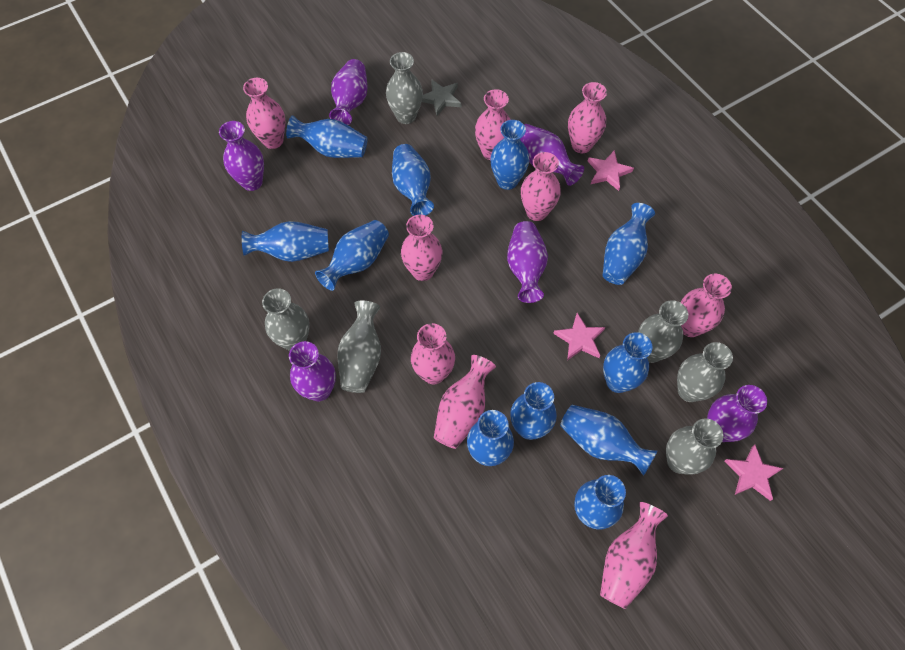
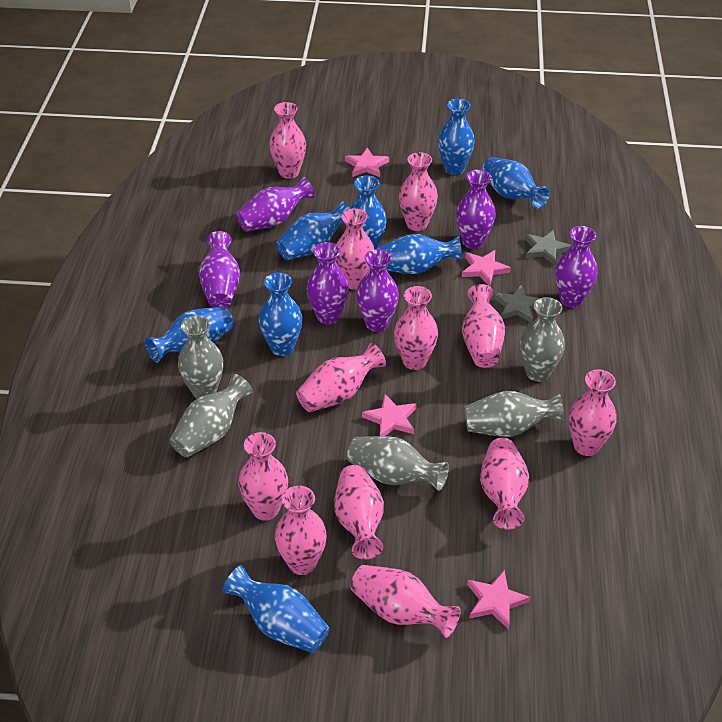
blue vase: 11 -> 8
grey star: 1 -> 2
grey vase: 6 -> 5
pink star: 3 -> 4
pink vase: 9 -> 12

